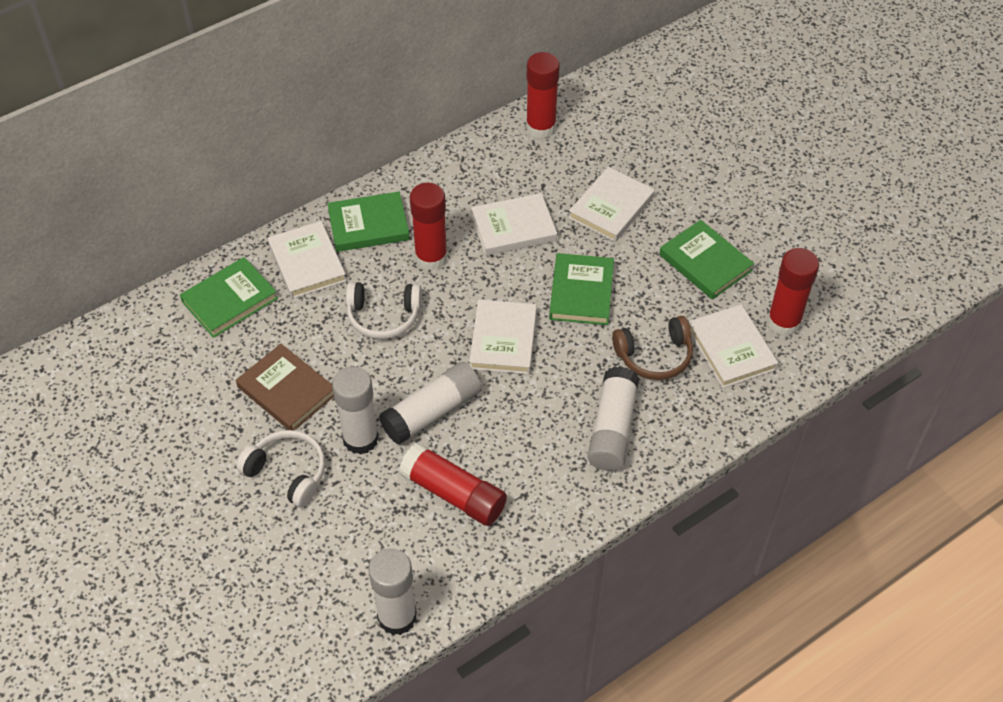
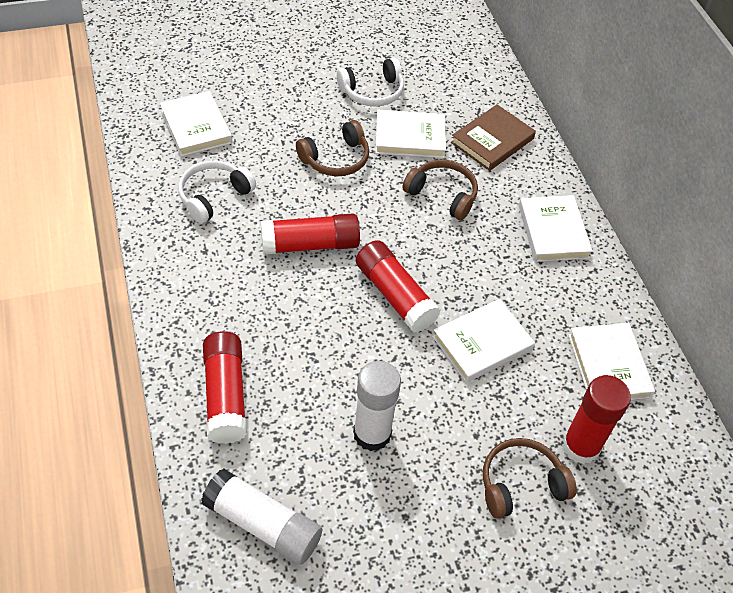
brown headphones: 1 -> 3
green book: 4 -> 0
white glue stick: 4 -> 2

